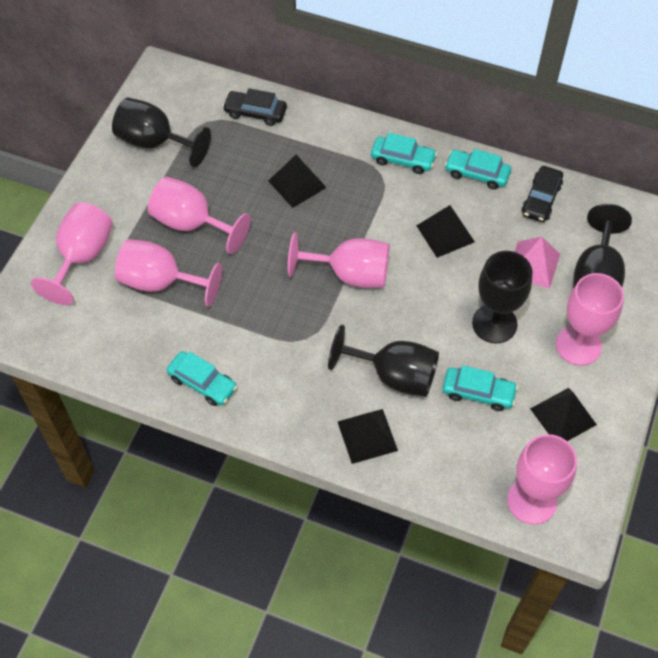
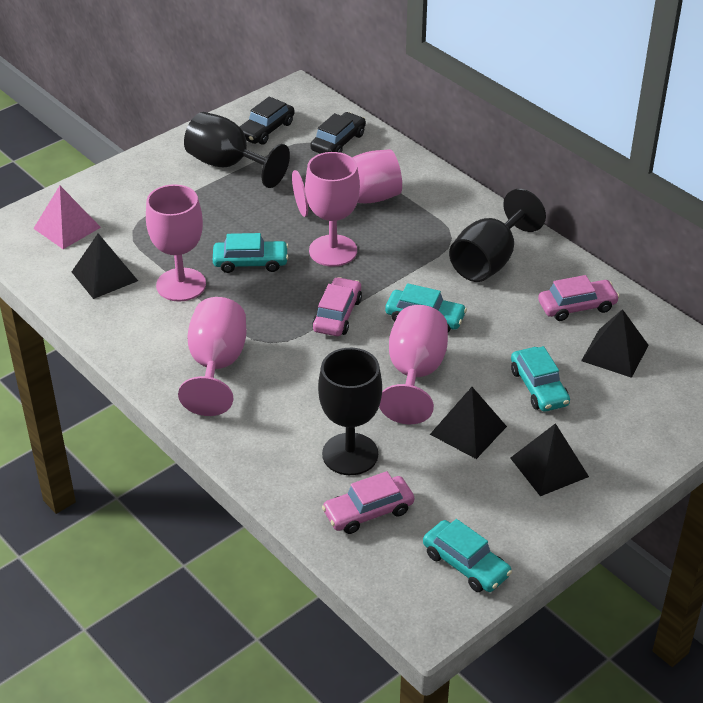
black goblet: 4 -> 3
pink car: 0 -> 3
pink goblet: 6 -> 5

